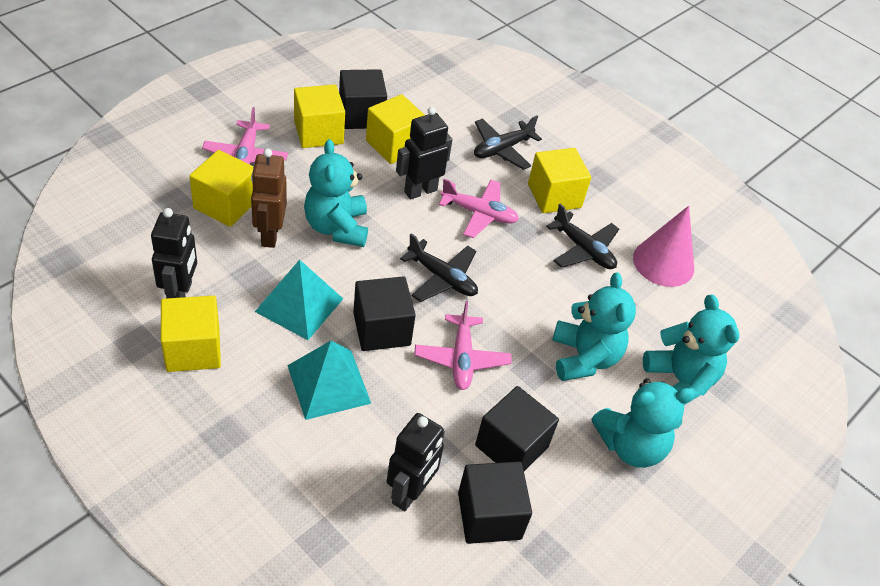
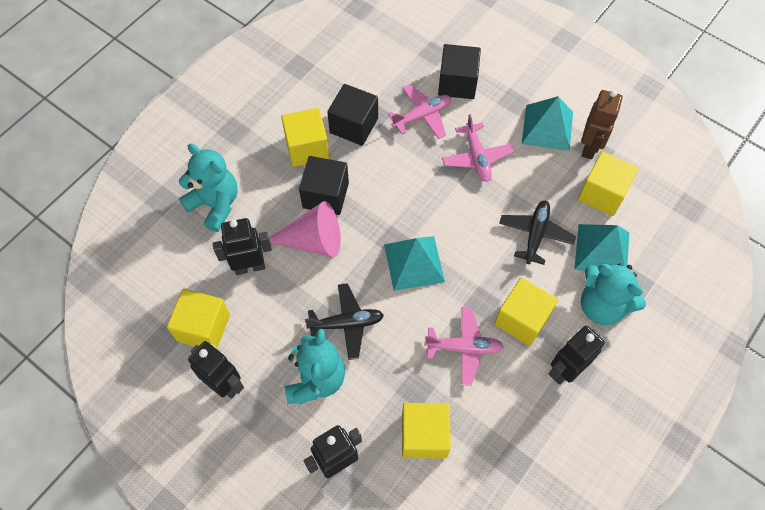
black cube: 4 -> 3
black plane: 3 -> 2
black robot: 3 -> 4
turquoise pyramid: 2 -> 3
turquoise teddy bear: 4 -> 3

